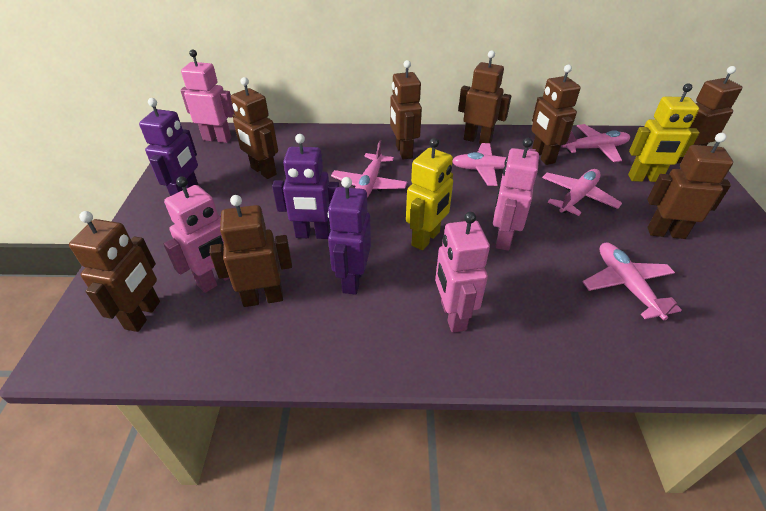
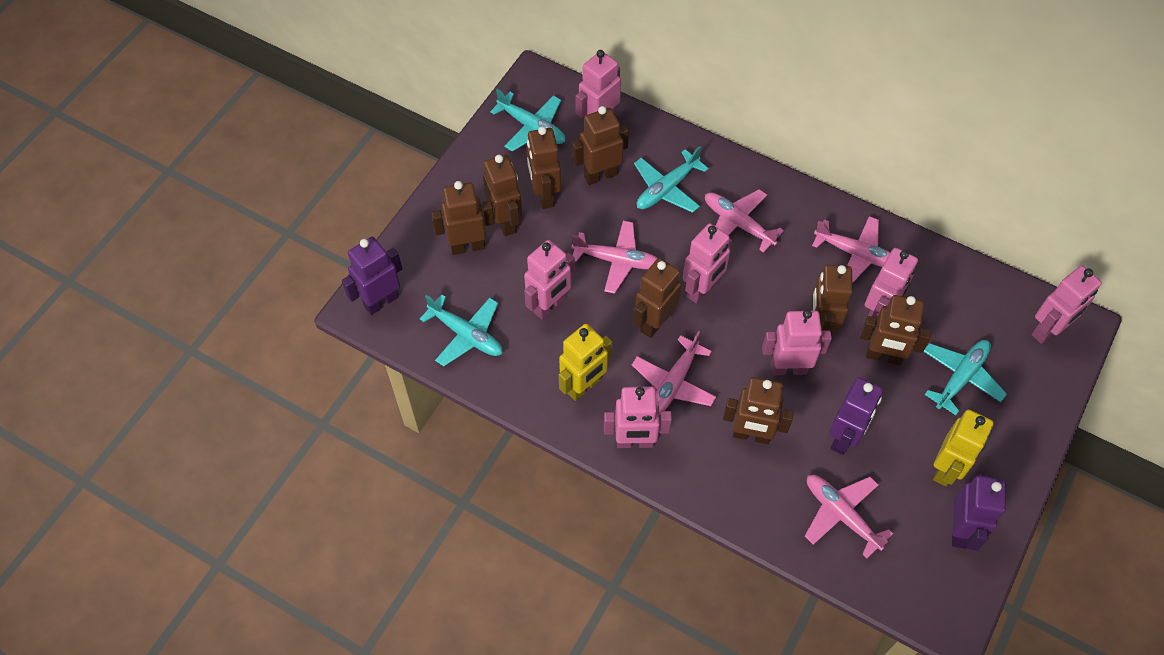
pink robot: 4 -> 7
turquoise plane: 0 -> 4

